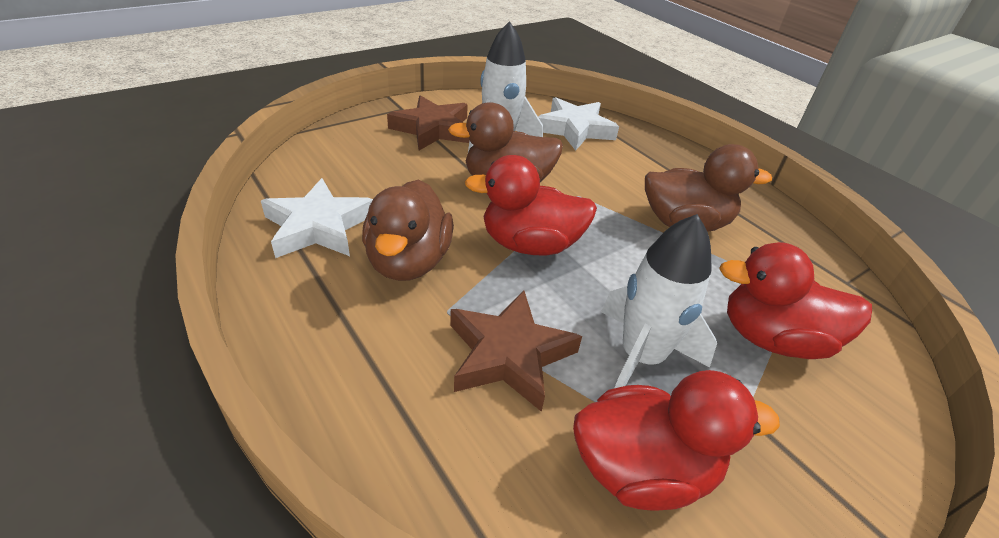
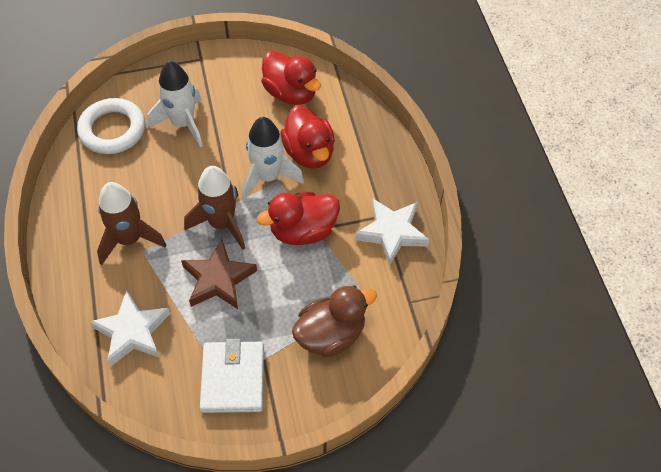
brown duck: 3 -> 1
brown rocket: 0 -> 2
brown star: 2 -> 1
white ring: 0 -> 1
white wallet: 0 -> 1

